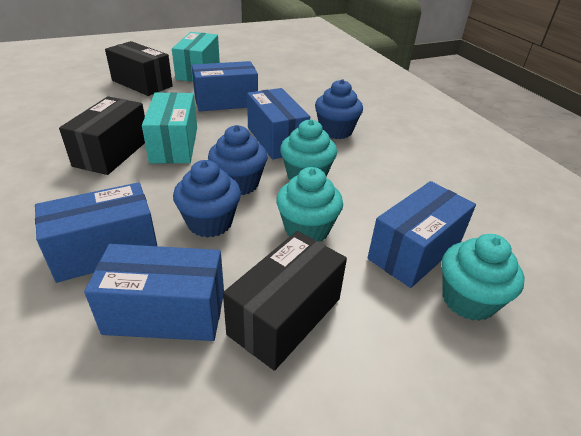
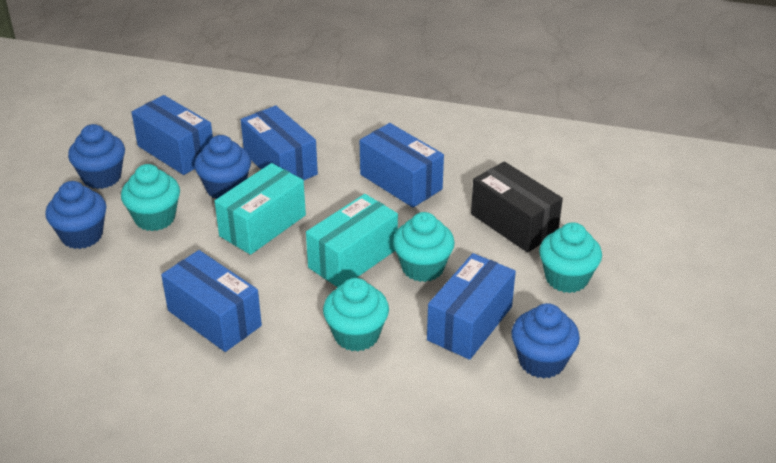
black box: 3 -> 1
blue cupcake: 3 -> 4
turquoise cupcake: 3 -> 4

